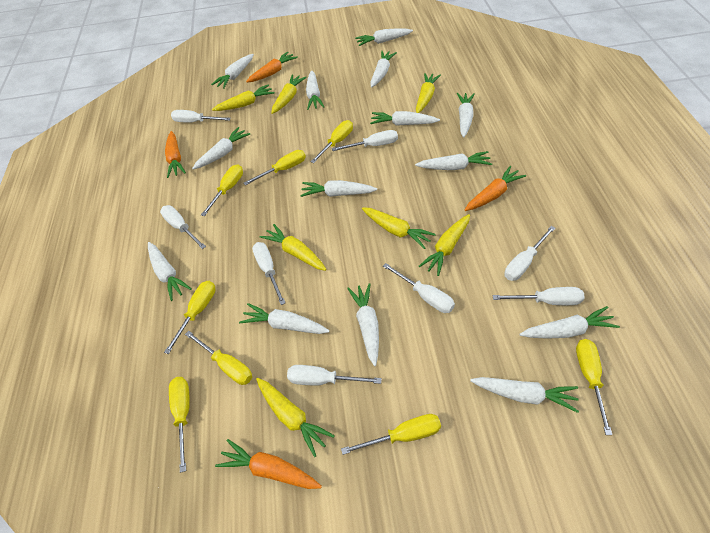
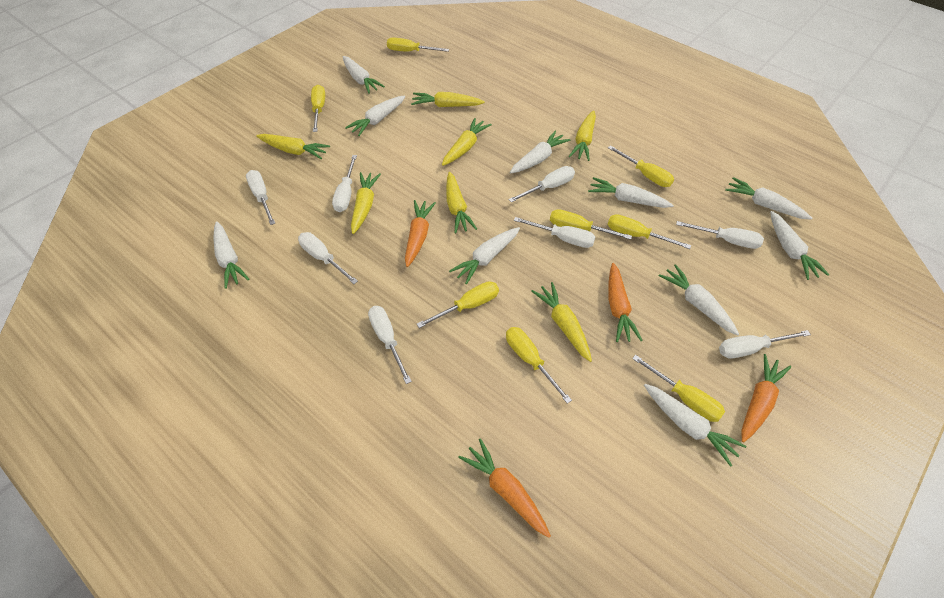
white carrot: 14 -> 10

